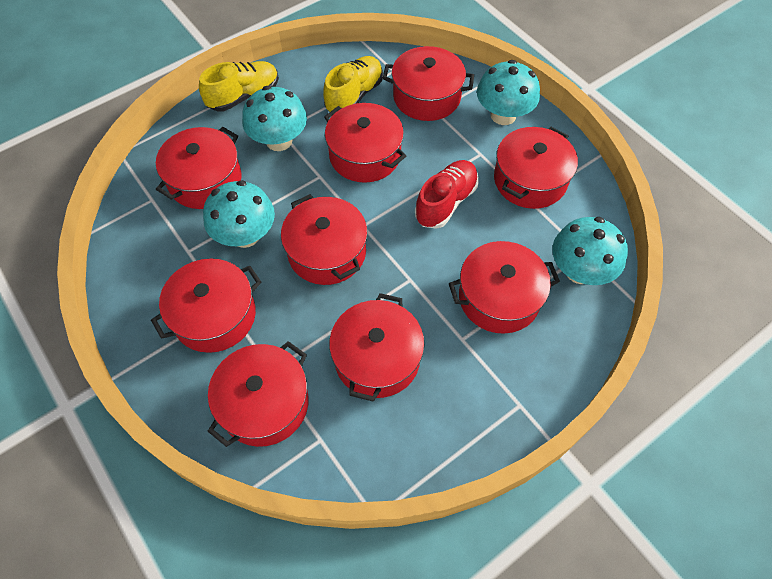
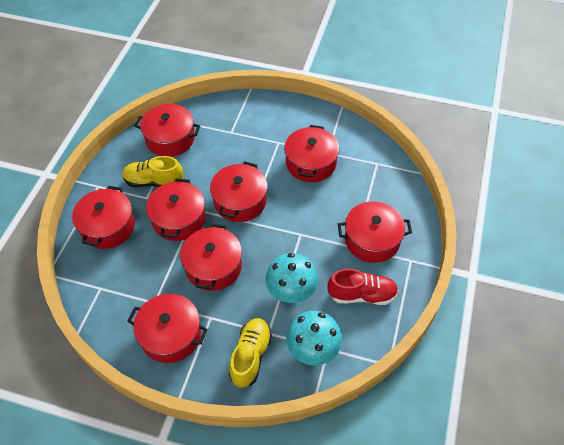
red pot: 9 -> 8
turquoise mushroom: 4 -> 2

